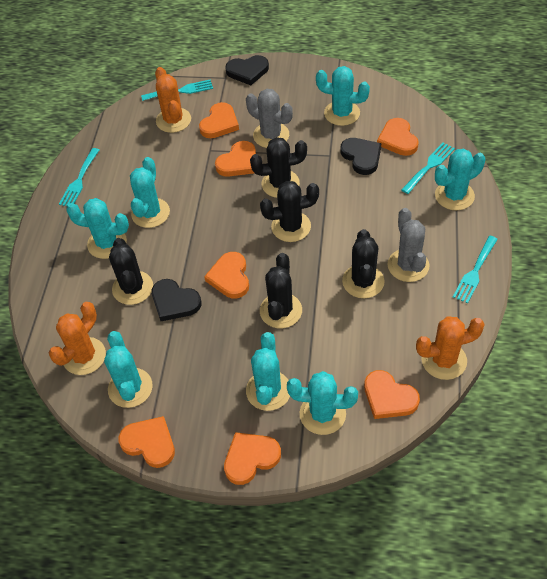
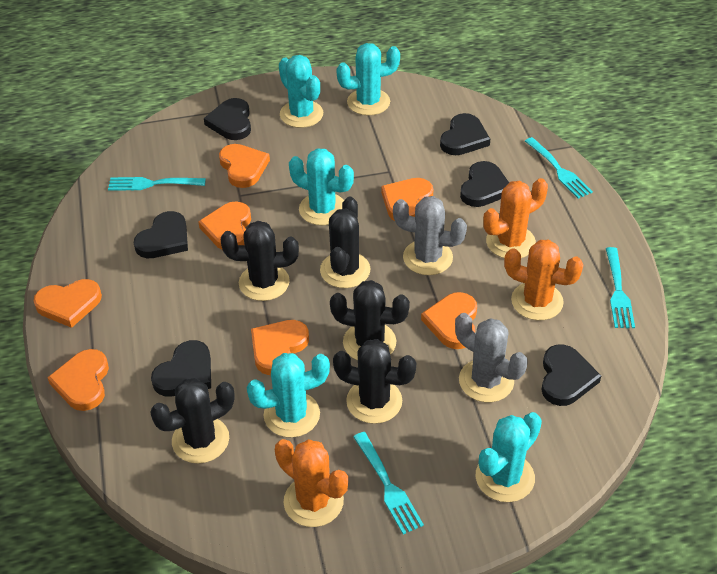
black heart: 3 -> 6
turquoise cactus: 7 -> 5

